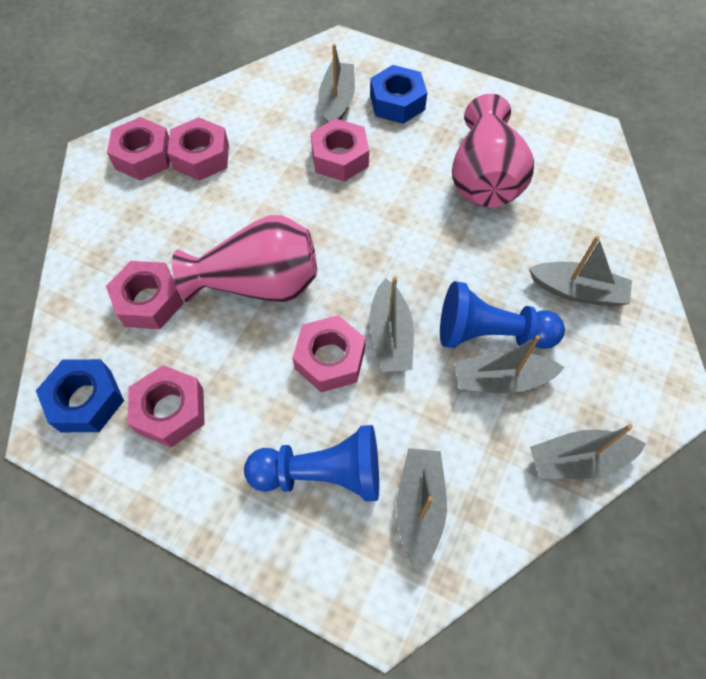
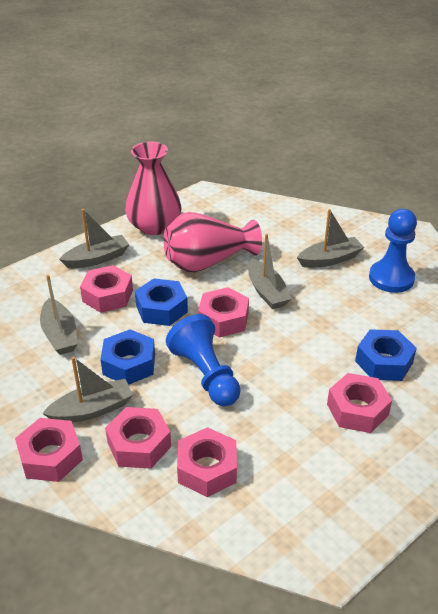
blue nut: 2 -> 3
grey boat: 6 -> 5

